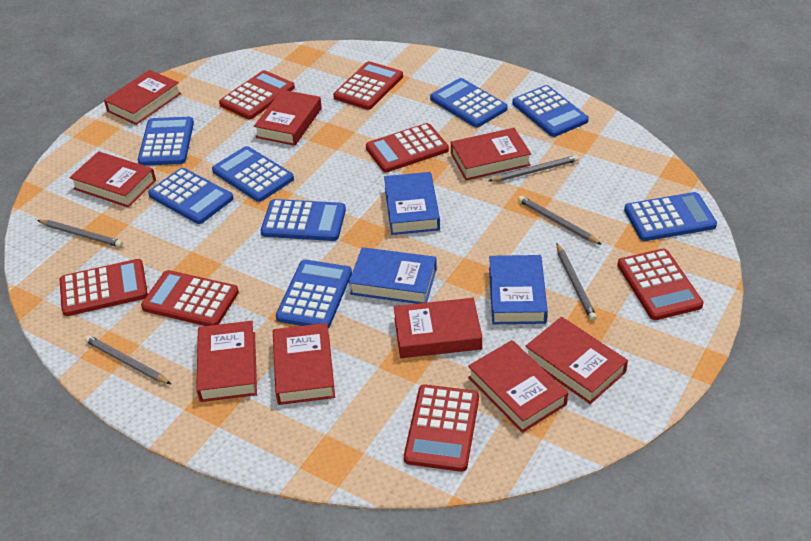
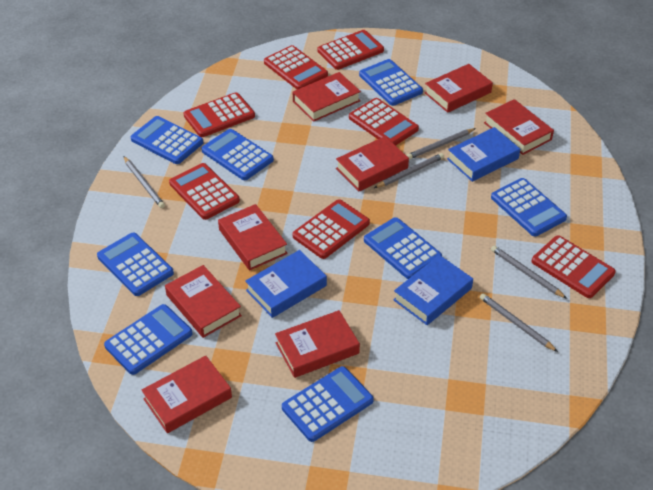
red book: 9 -> 8

